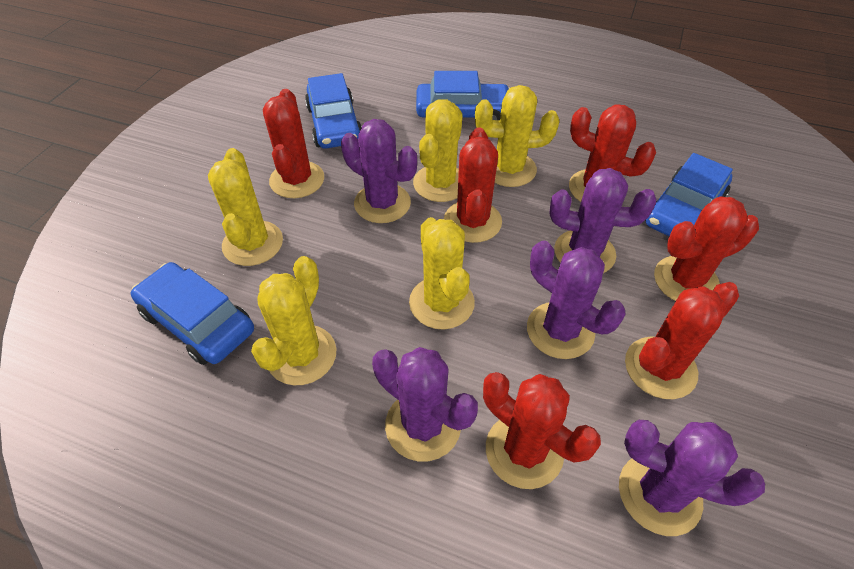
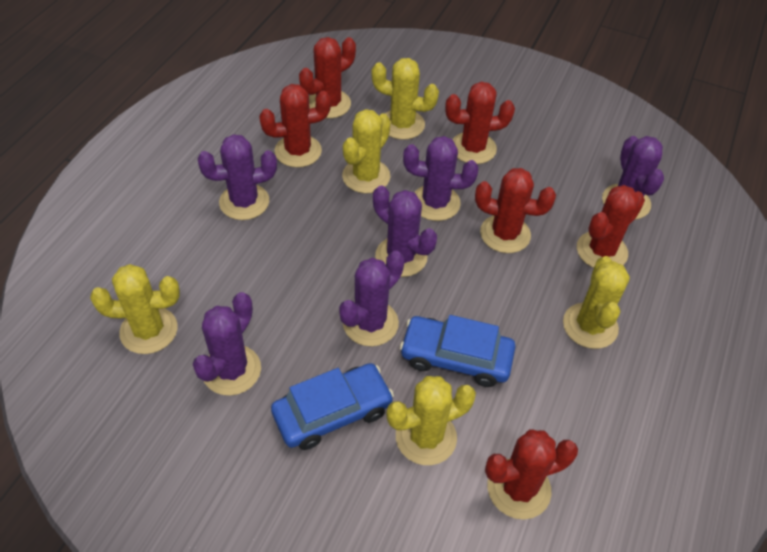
blue car: 4 -> 2
purple cactus: 5 -> 6

